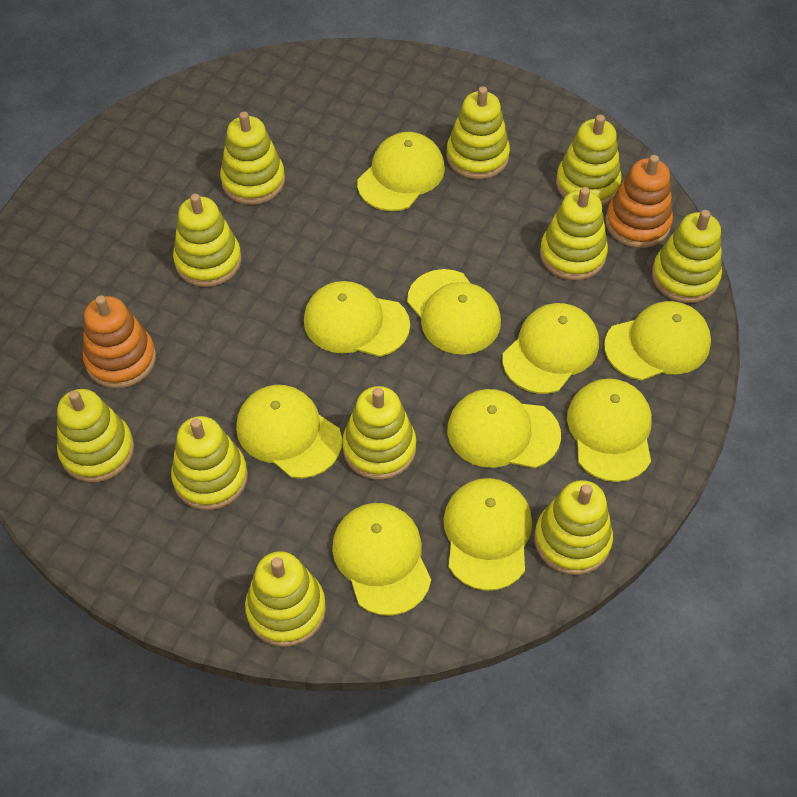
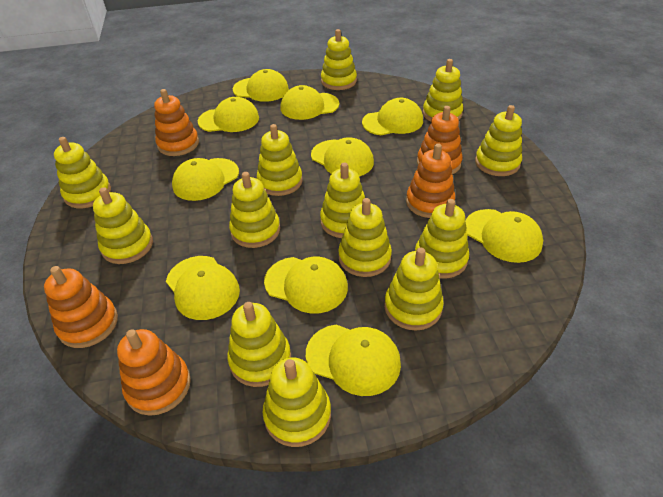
orange stacking toy: 2 -> 5
yellow stacking toy: 11 -> 13

